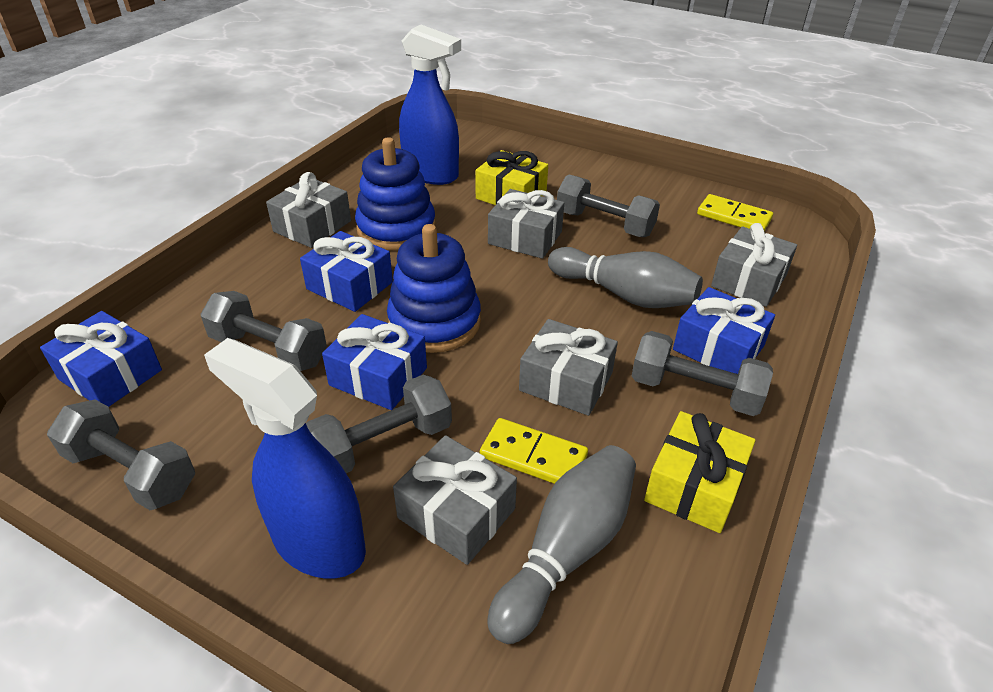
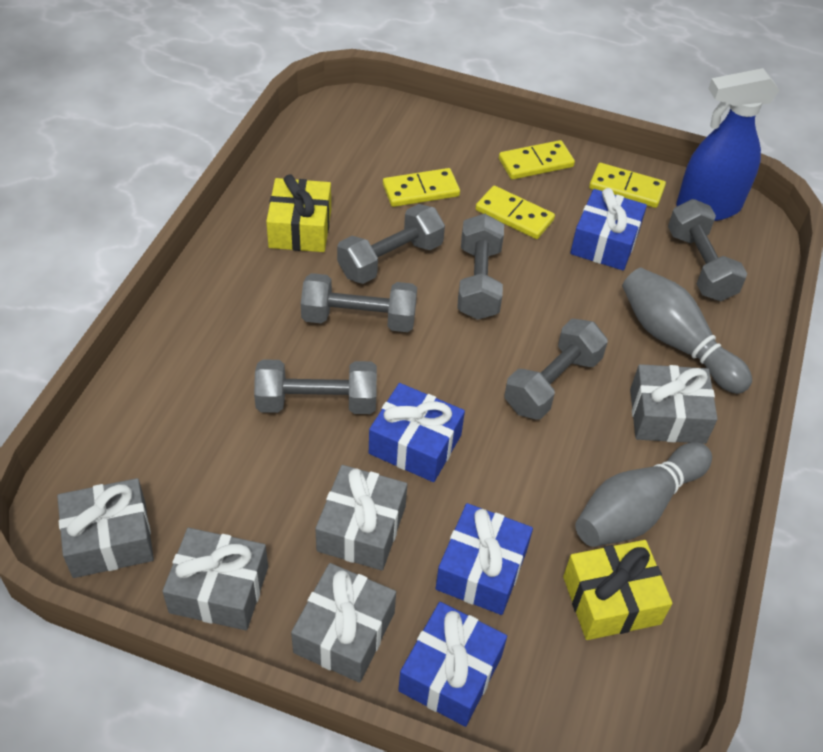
blue spray bottle: 2 -> 1
blue stacking toy: 2 -> 0
grey dumbbell: 5 -> 6
yellow domino: 2 -> 4

